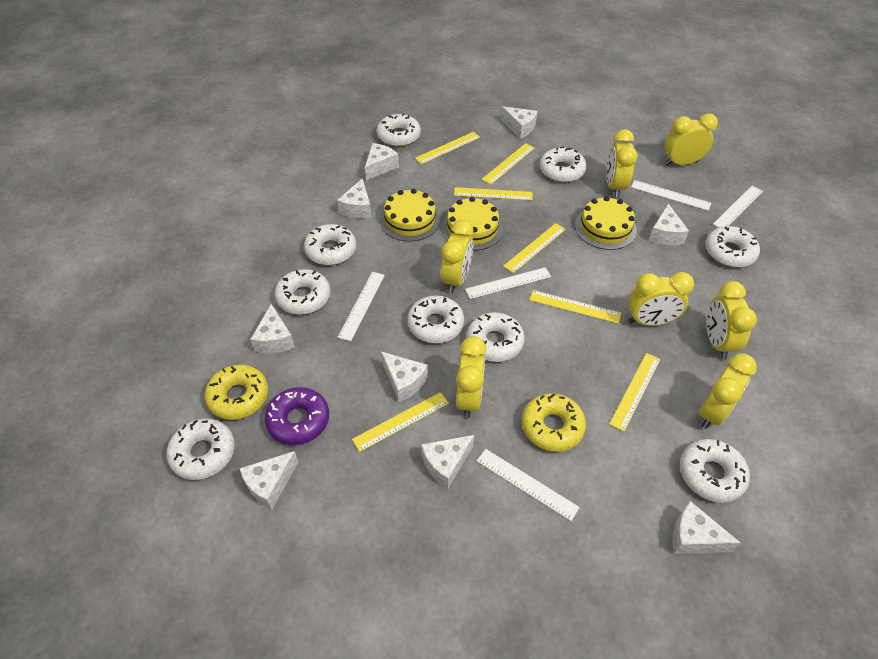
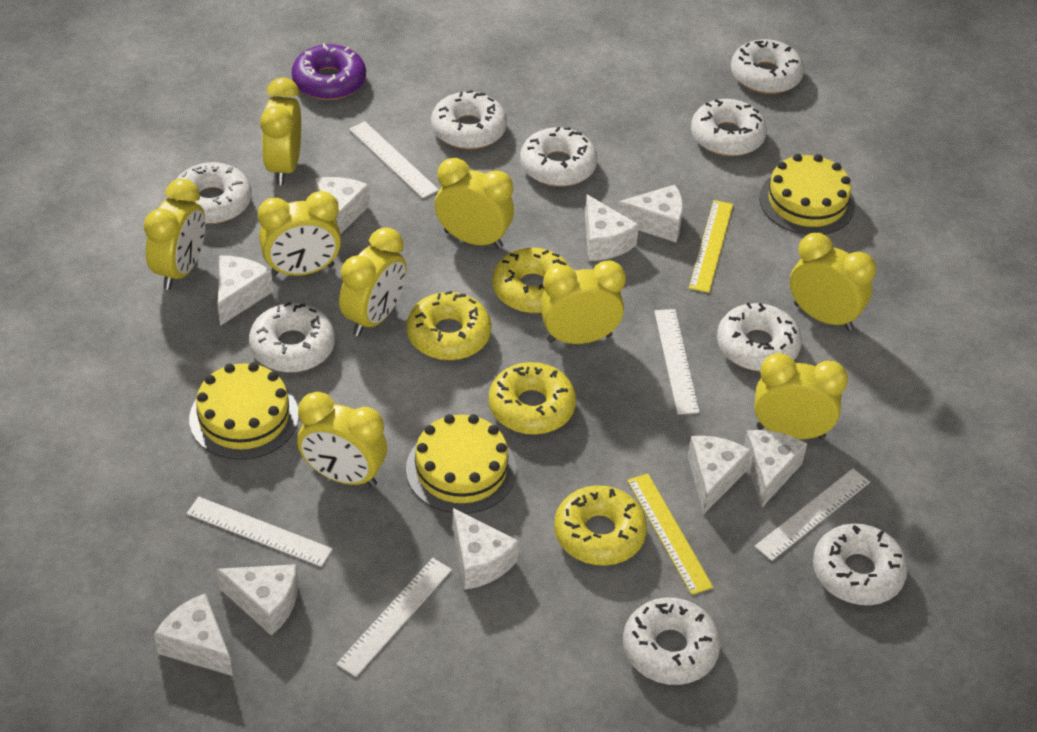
yellow clock: 7 -> 9
yellow donut: 2 -> 4
yellow ruler: 7 -> 2

